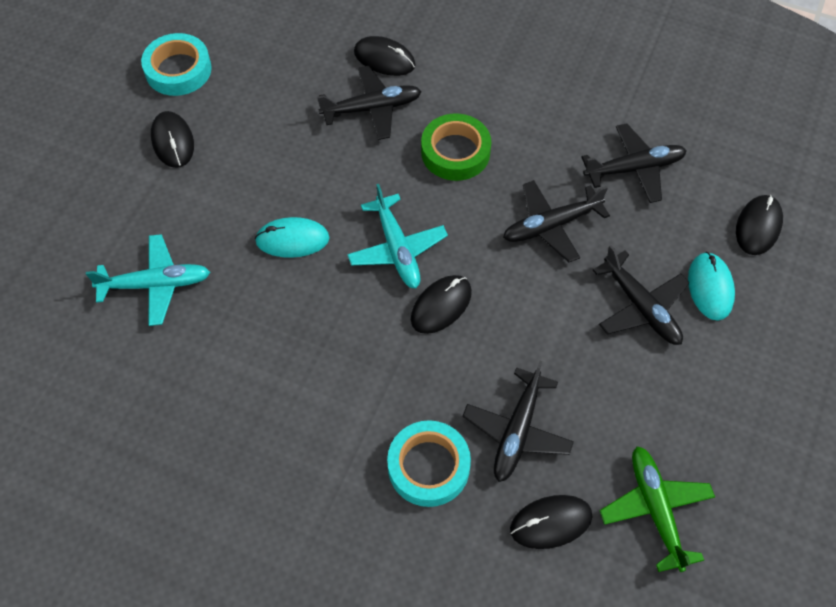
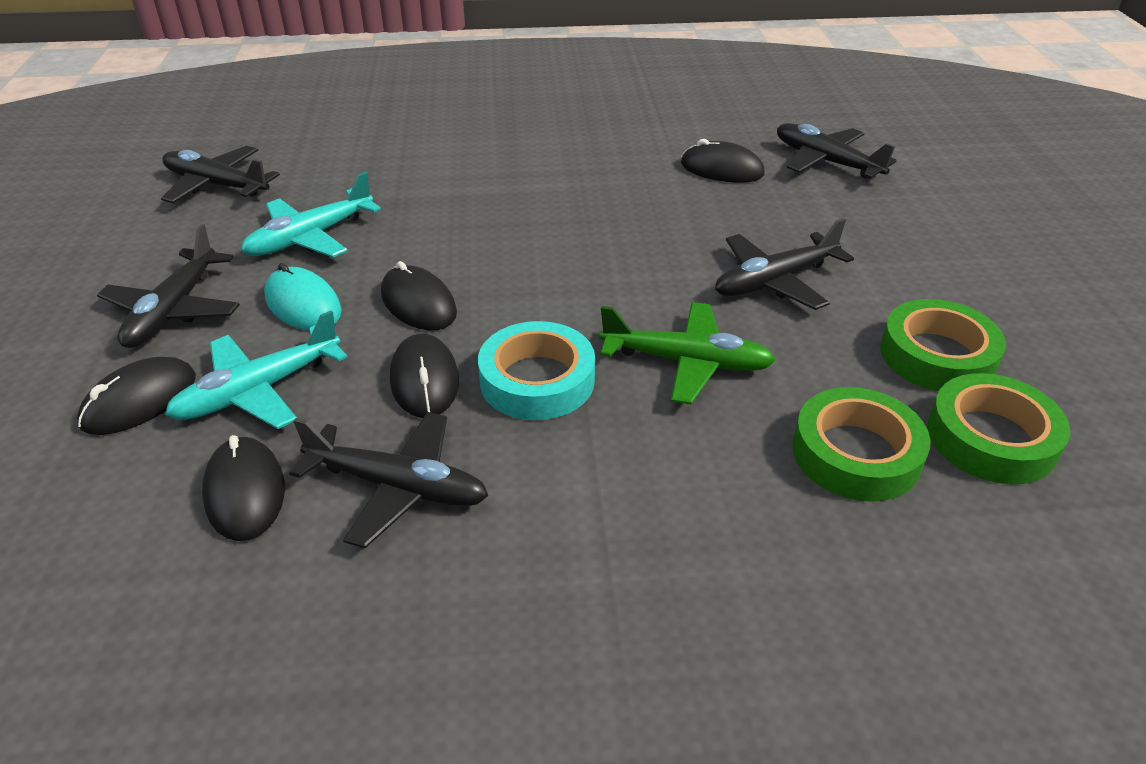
green tape: 1 -> 3
turquoise mouse: 2 -> 1
turquoise tape: 2 -> 1

